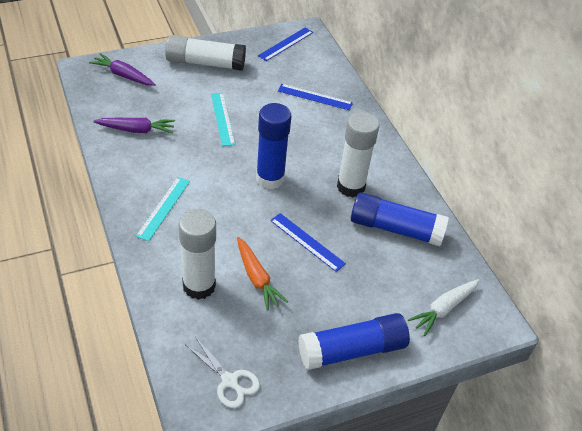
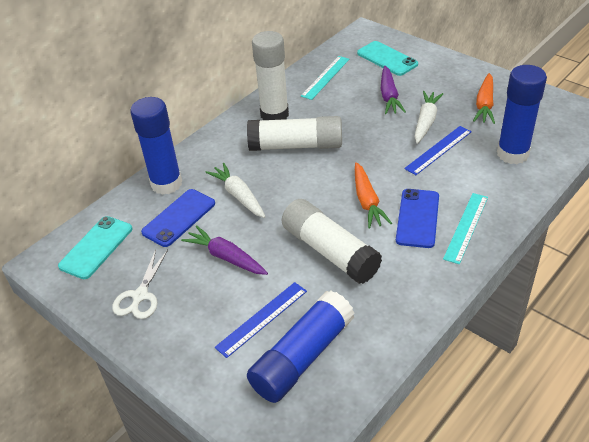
blue phone: 0 -> 2
blue ruler: 3 -> 2
orange carrot: 1 -> 2
turquoise phone: 0 -> 2
white carrot: 1 -> 2

